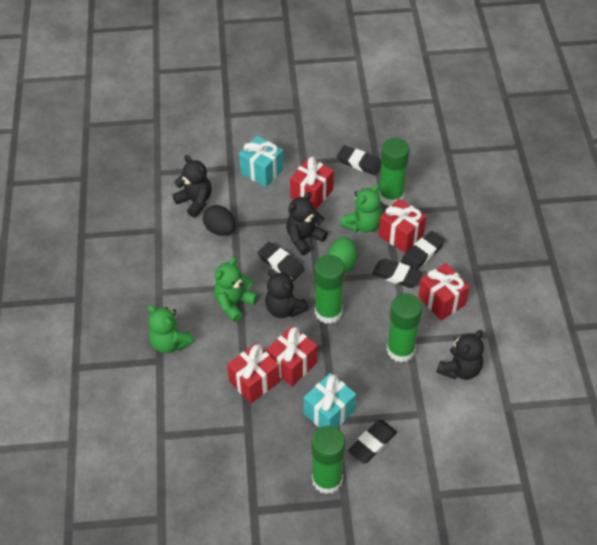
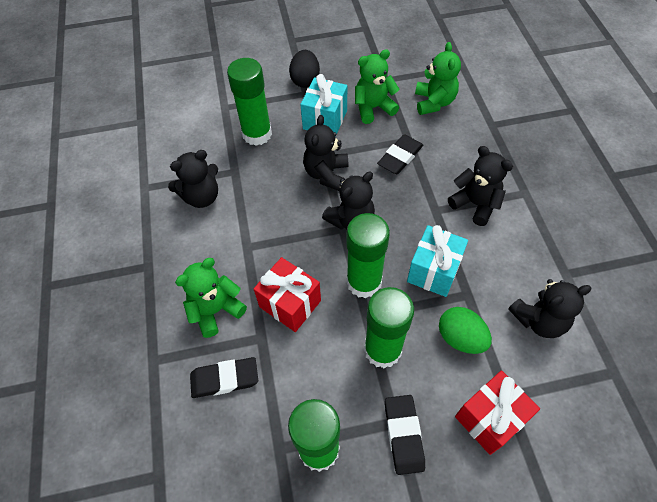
black eraser: 5 -> 3
black teddy bear: 4 -> 5
red gift: 5 -> 2

